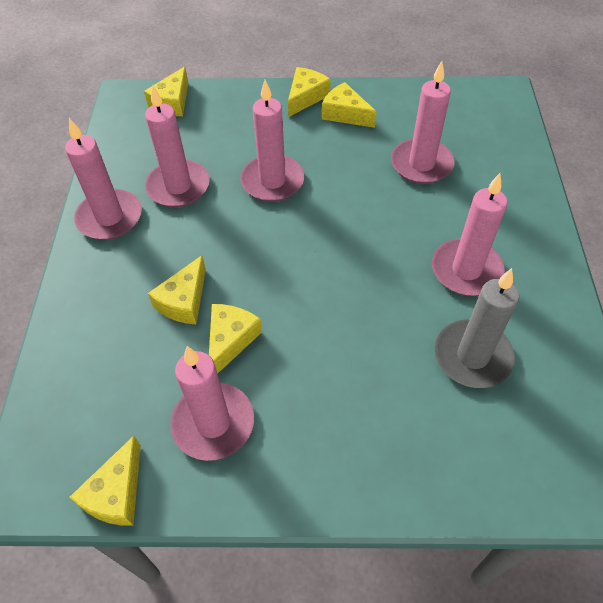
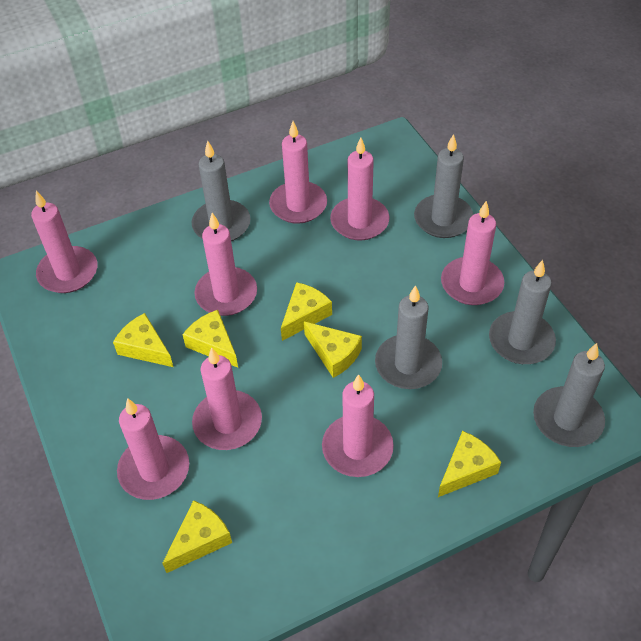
grey candle: 1 -> 5
pink candle: 6 -> 8

